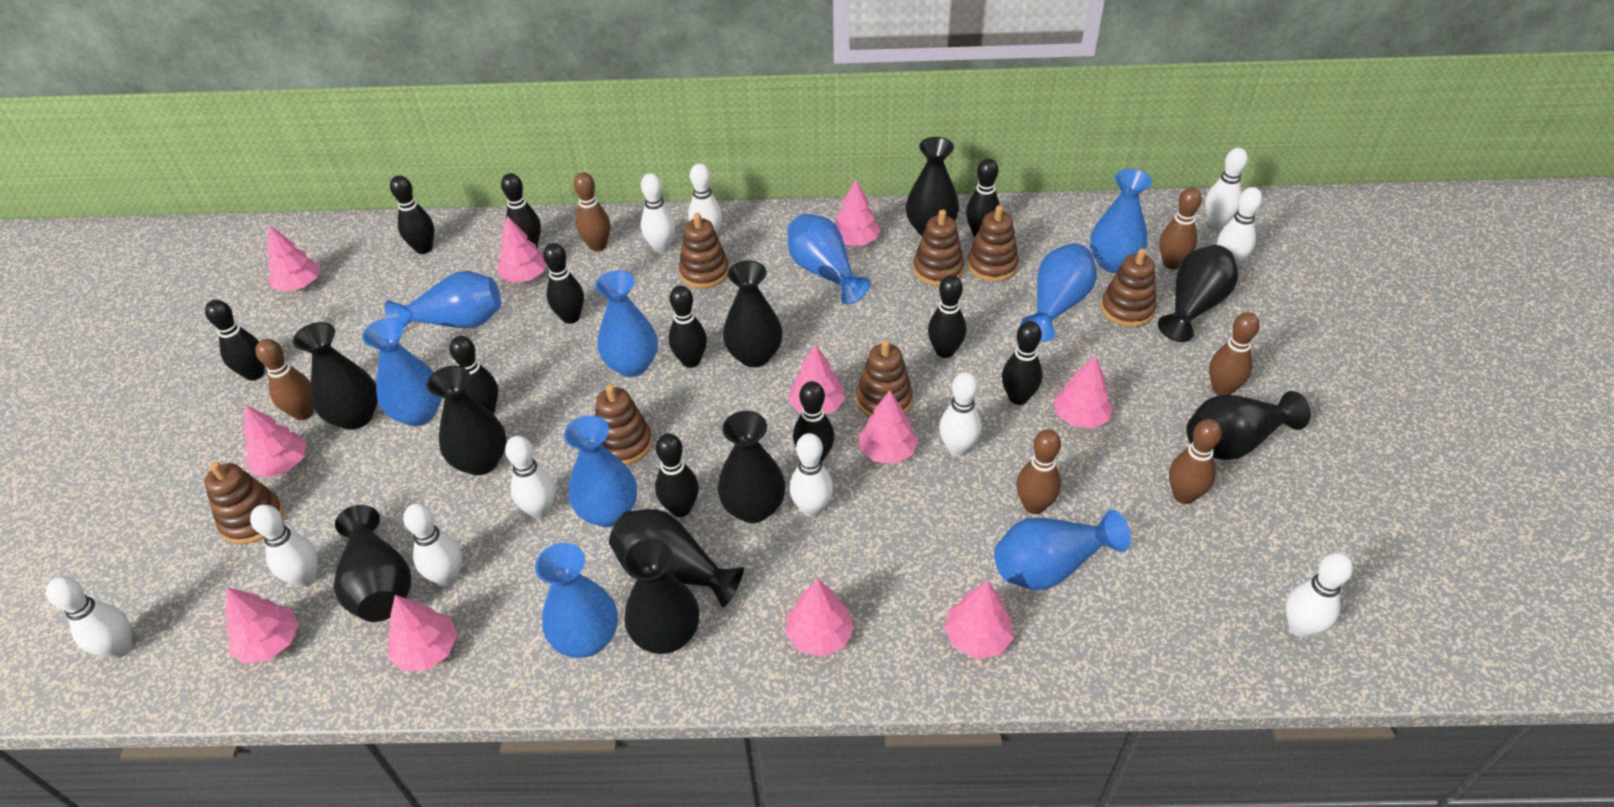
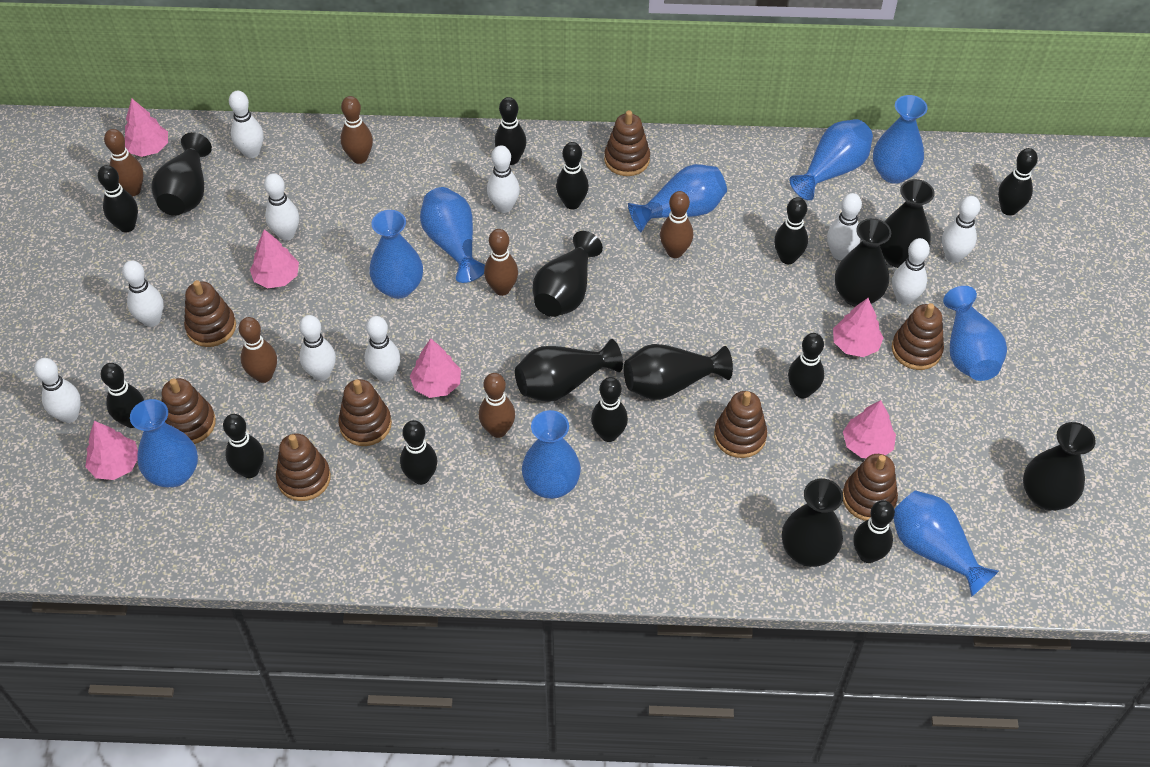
black vase: 10 -> 8
brown stacking toy: 7 -> 8
pink tree: 11 -> 6
white bowling pin: 11 -> 10

